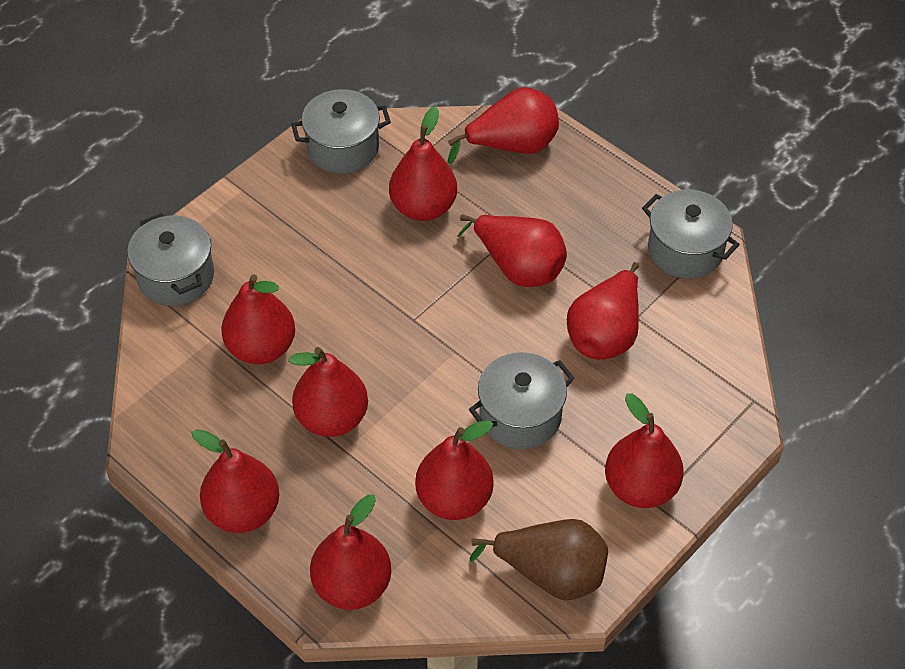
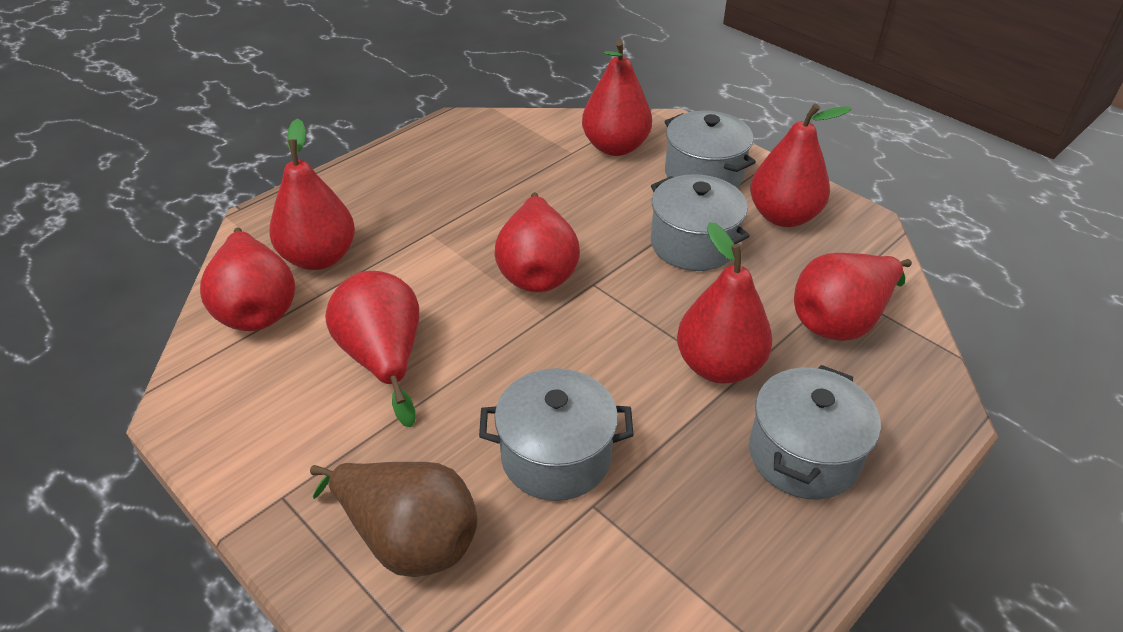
red pear: 10 -> 8

